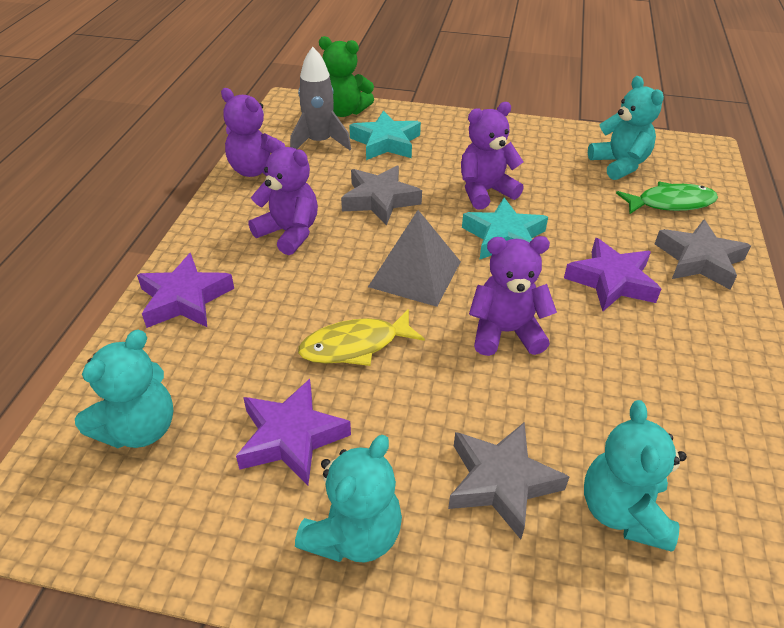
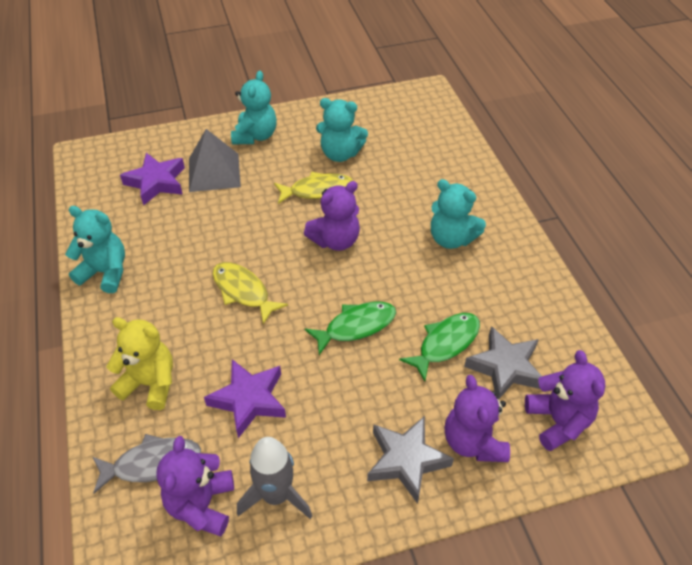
green fish: 1 -> 2
green teddy bear: 1 -> 0
grey fish: 0 -> 1
grey star: 3 -> 2
purple star: 3 -> 2
turquoise star: 2 -> 0
yellow fish: 1 -> 2
yellow teddy bear: 0 -> 1

